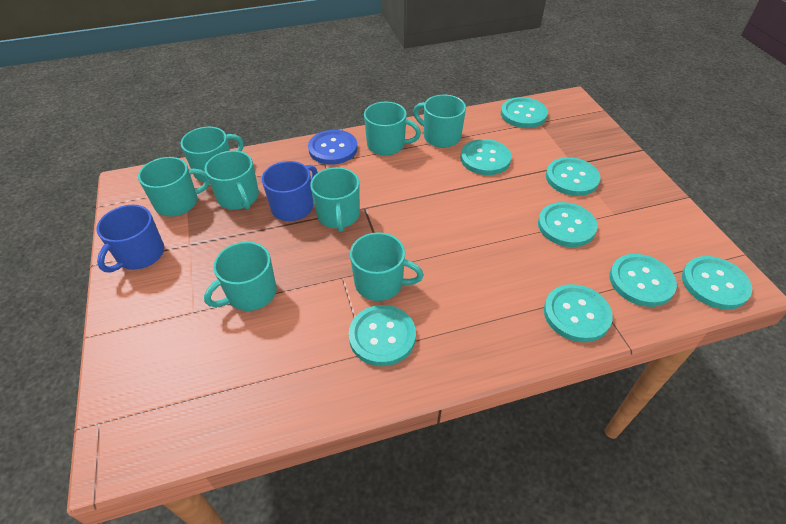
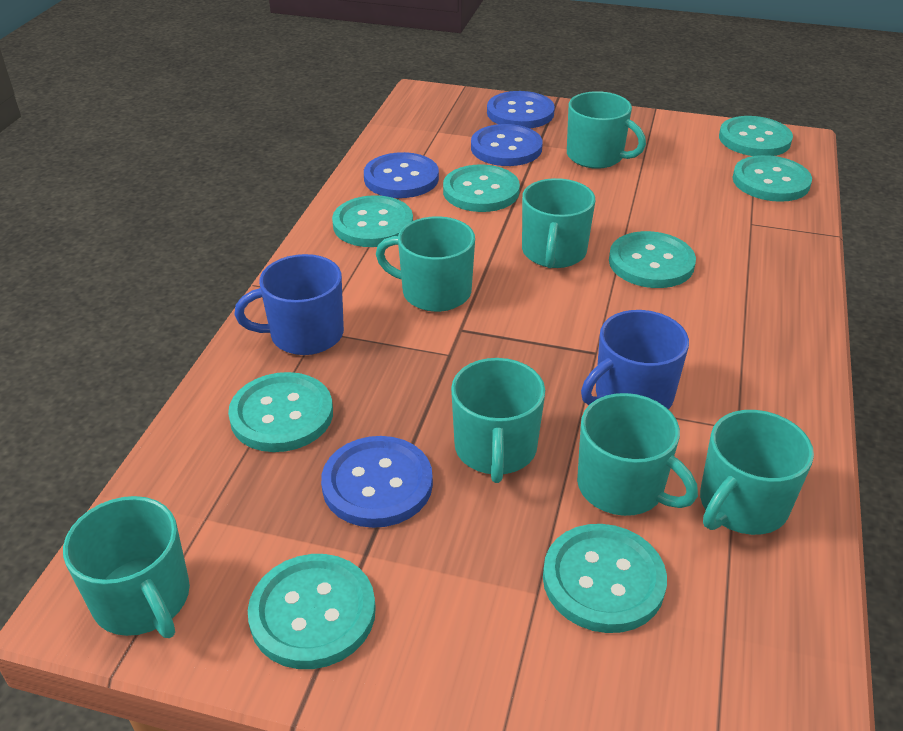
blue button: 1 -> 4
turquoise mug: 8 -> 7

